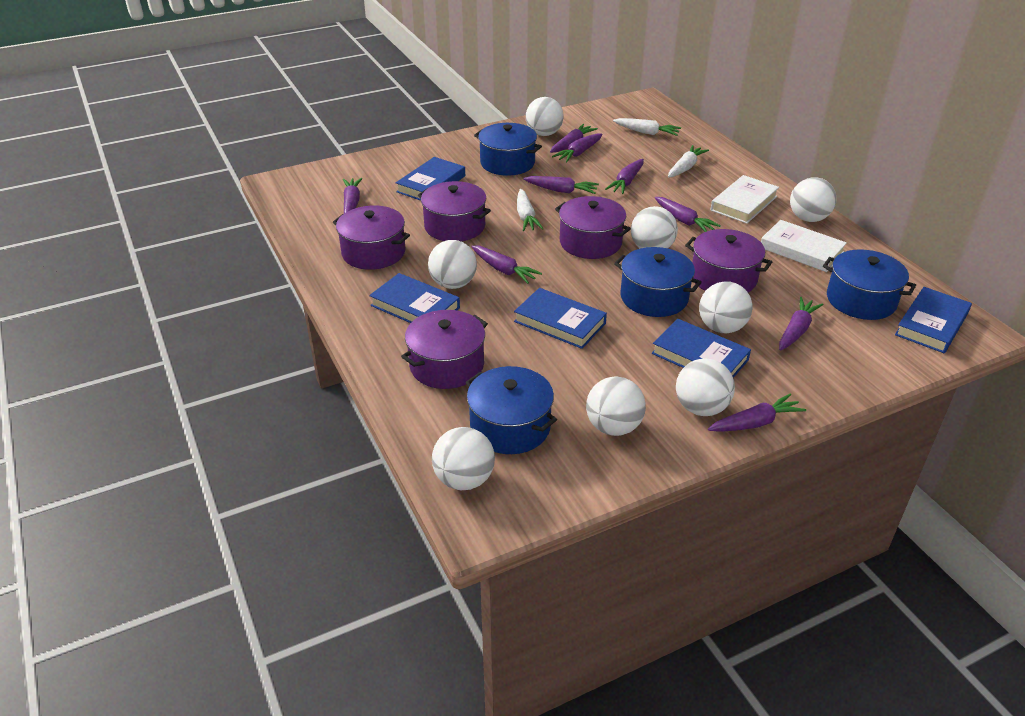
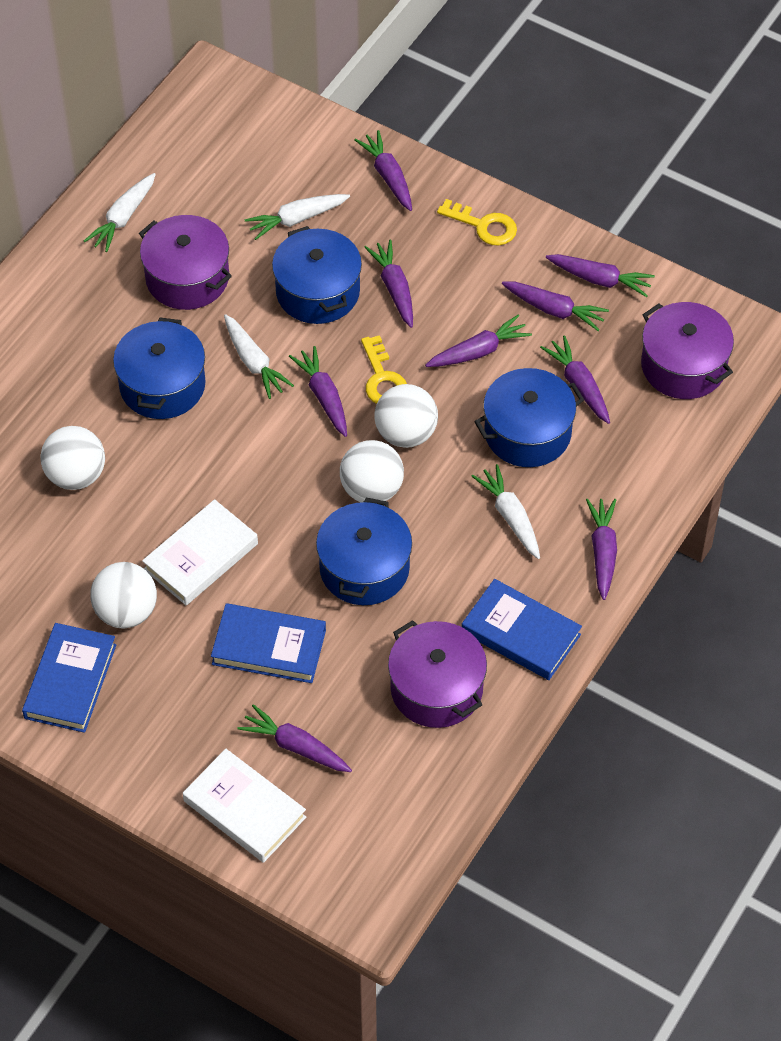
blue book: 5 -> 3
purple pot: 5 -> 3
white ball: 8 -> 4
white carrot: 3 -> 4
yellow key: 0 -> 2

